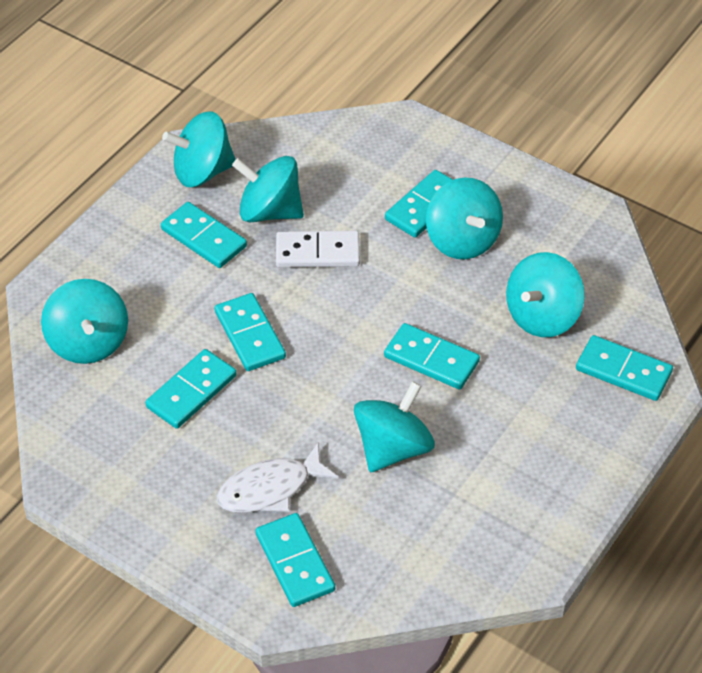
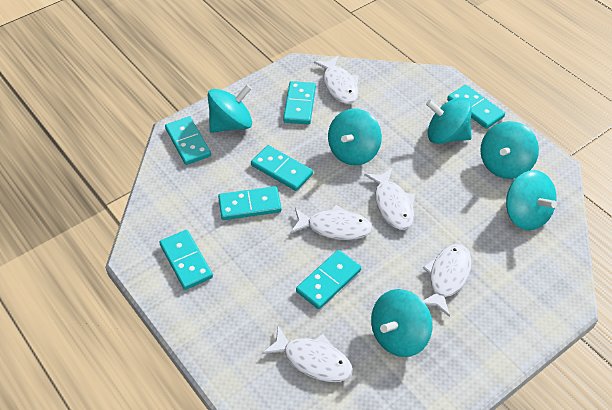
white domino: 1 -> 0
white fish: 1 -> 5

